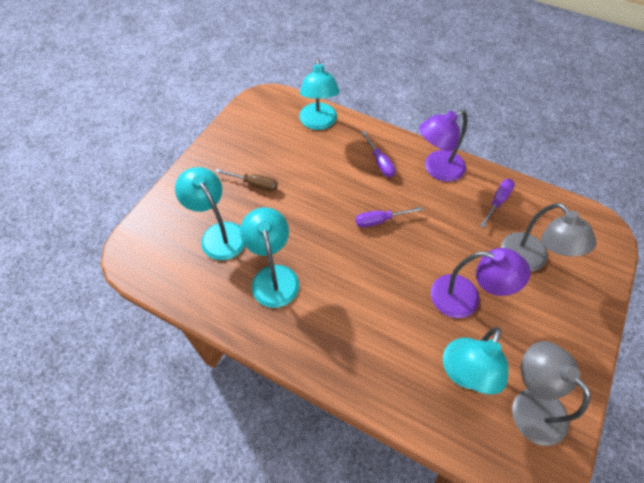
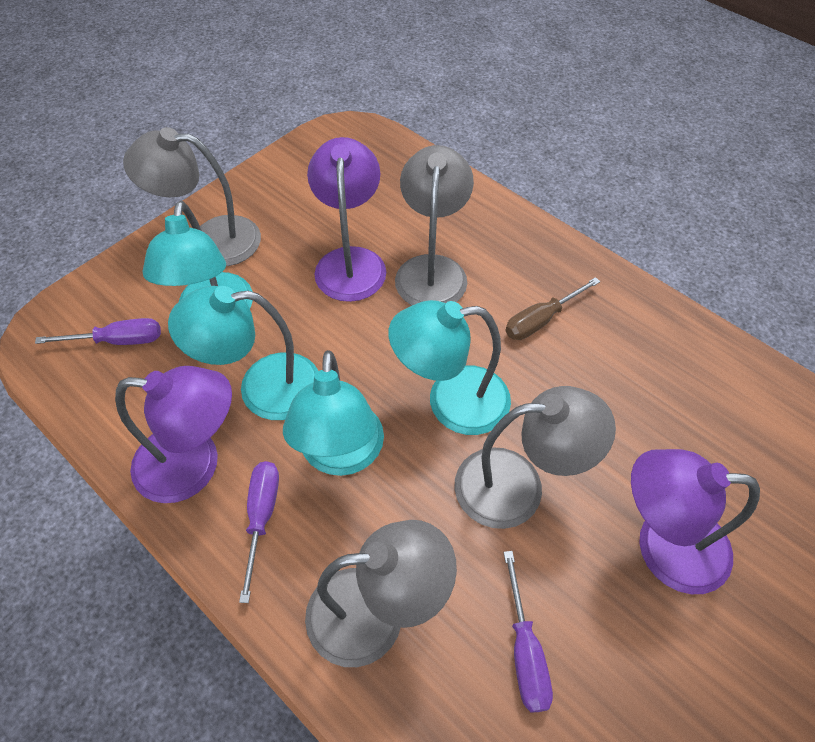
grey lamp: 2 -> 4
purple lamp: 2 -> 3

